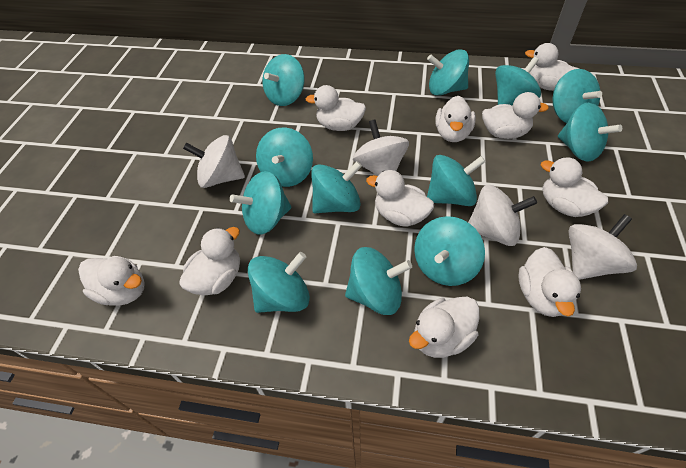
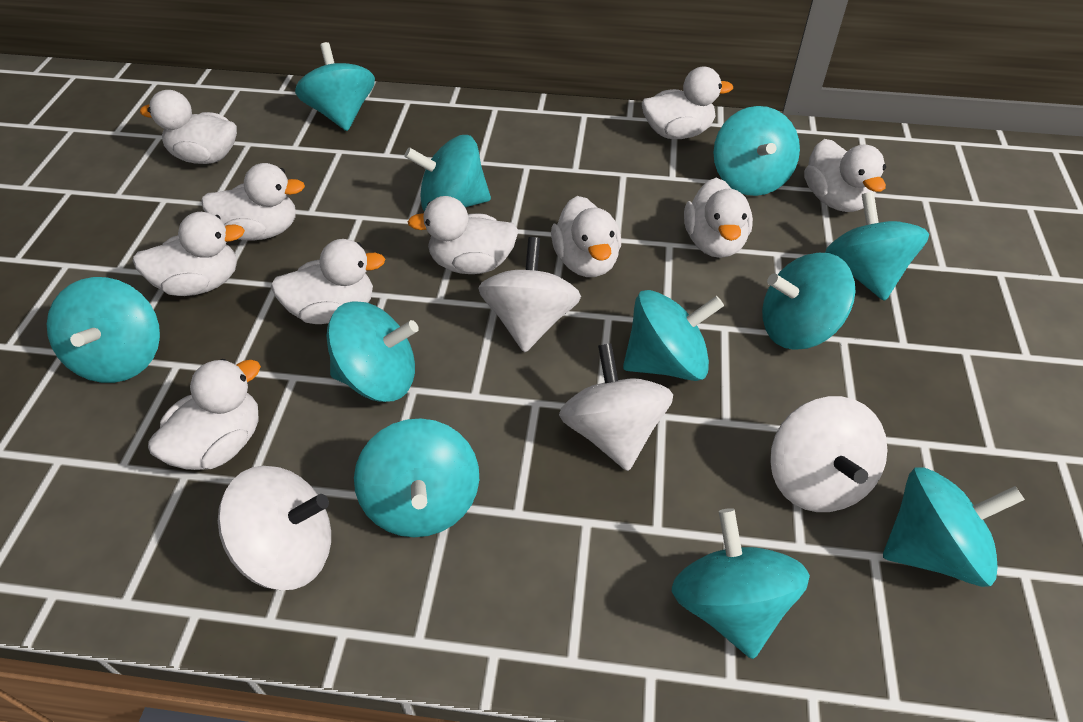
turquoise spinning top: 12 -> 11

